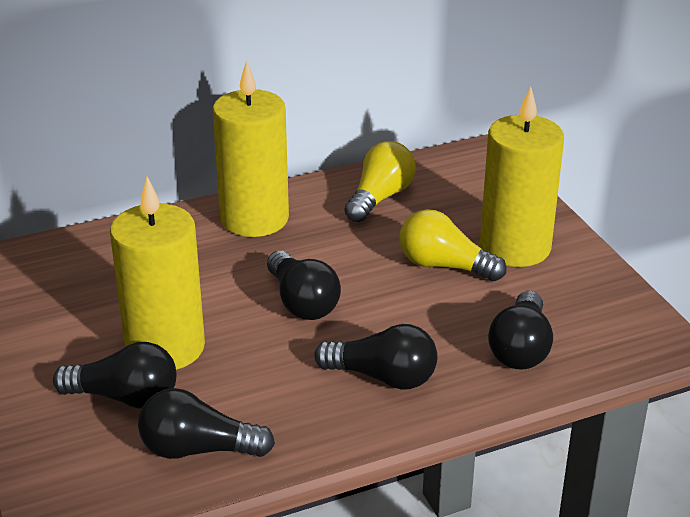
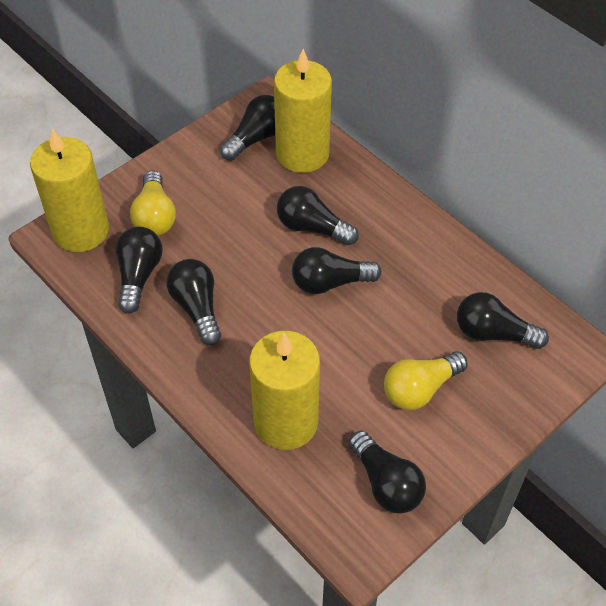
black light bulb: 5 -> 7

